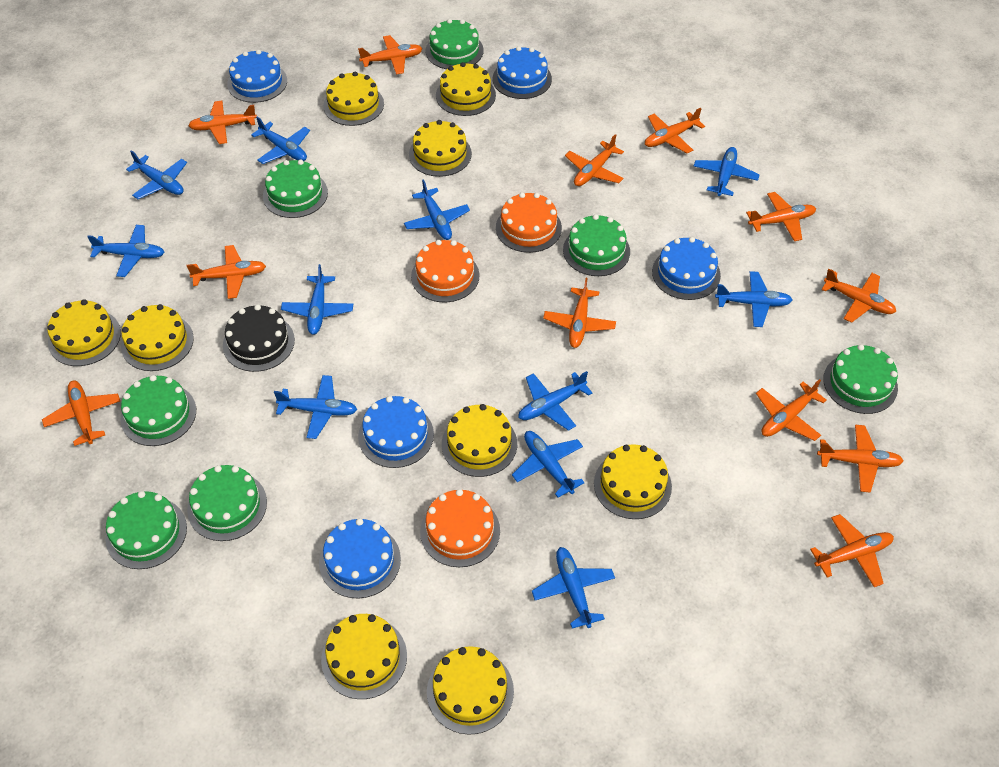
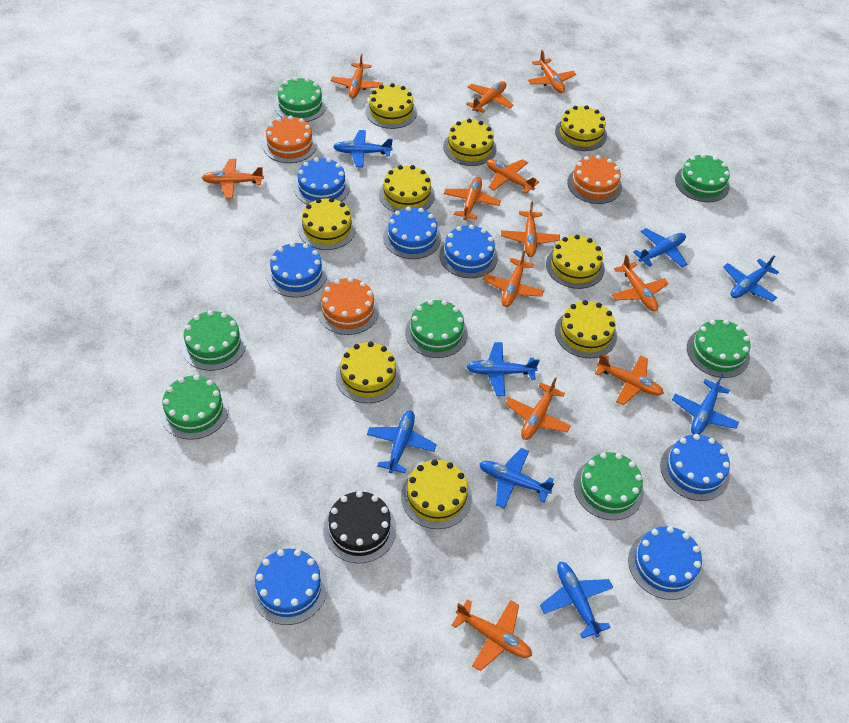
blue cake: 5 -> 7
blue plane: 11 -> 8

